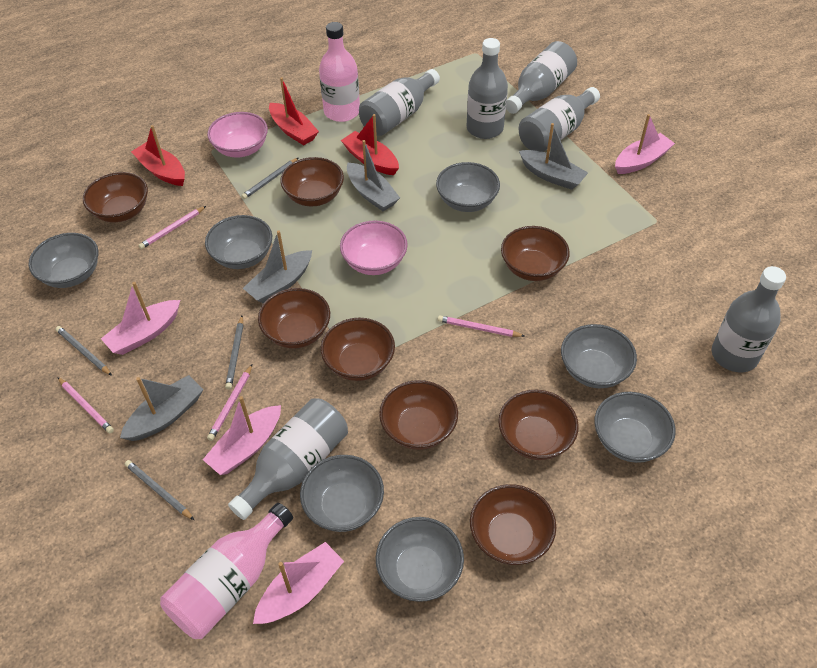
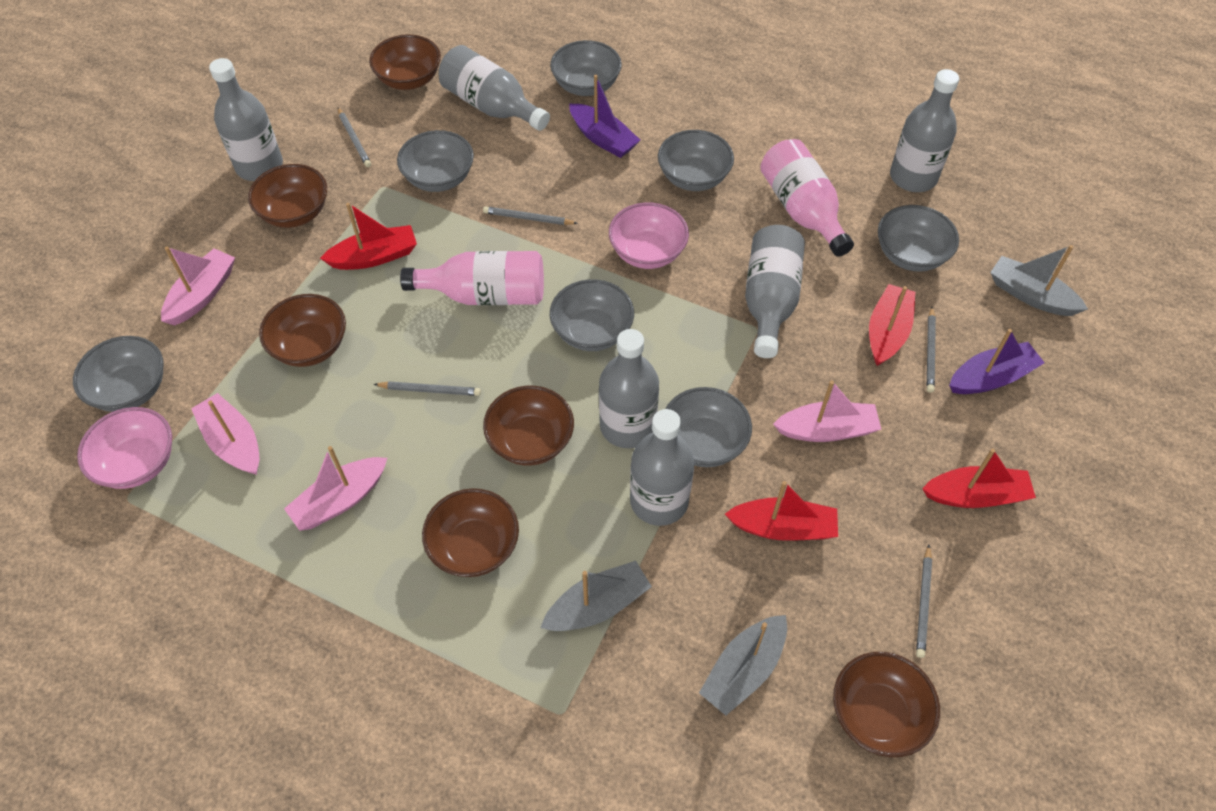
brown bowl: 8 -> 6
grey boat: 4 -> 3
grey pencil: 4 -> 5
pink pencil: 4 -> 0
purple boat: 0 -> 2
red boat: 3 -> 4

